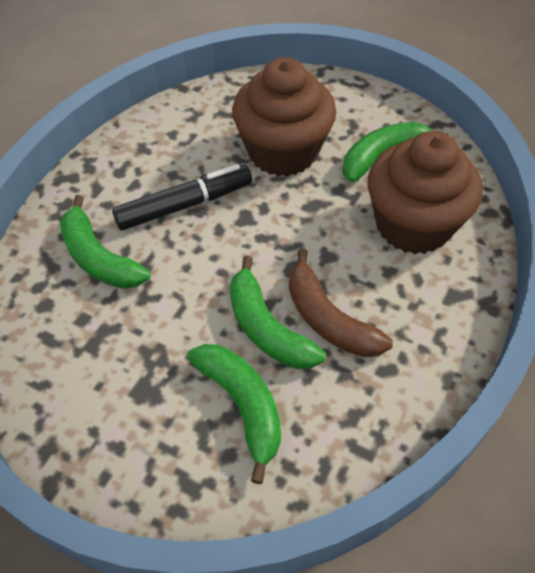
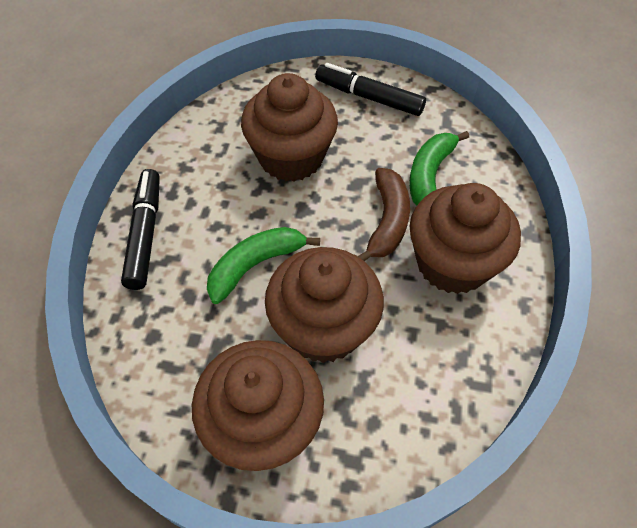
black marker: 1 -> 2
brown cupcake: 2 -> 4
green banana: 4 -> 2

